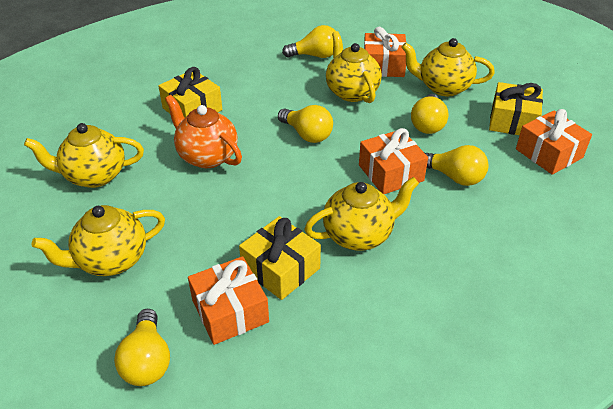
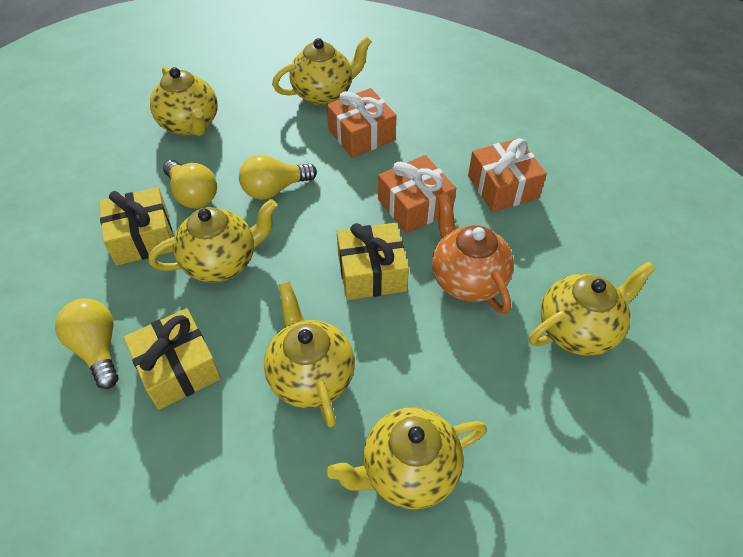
orange gift: 4 -> 3
yellow light bulb: 5 -> 3
yellow teapot: 5 -> 6

